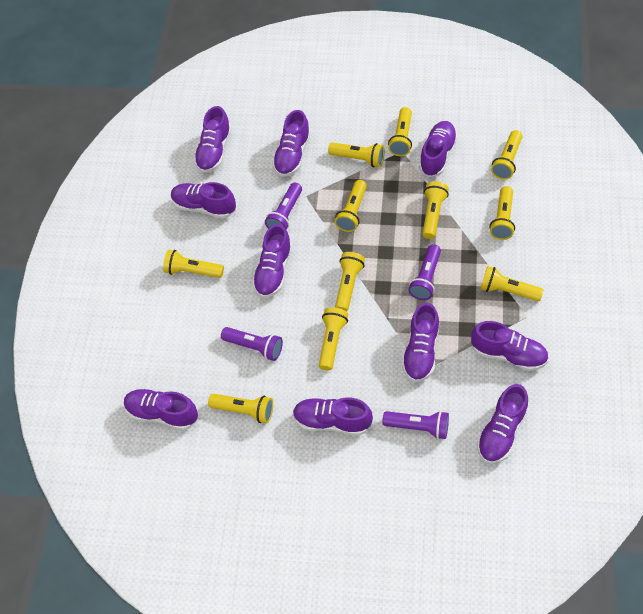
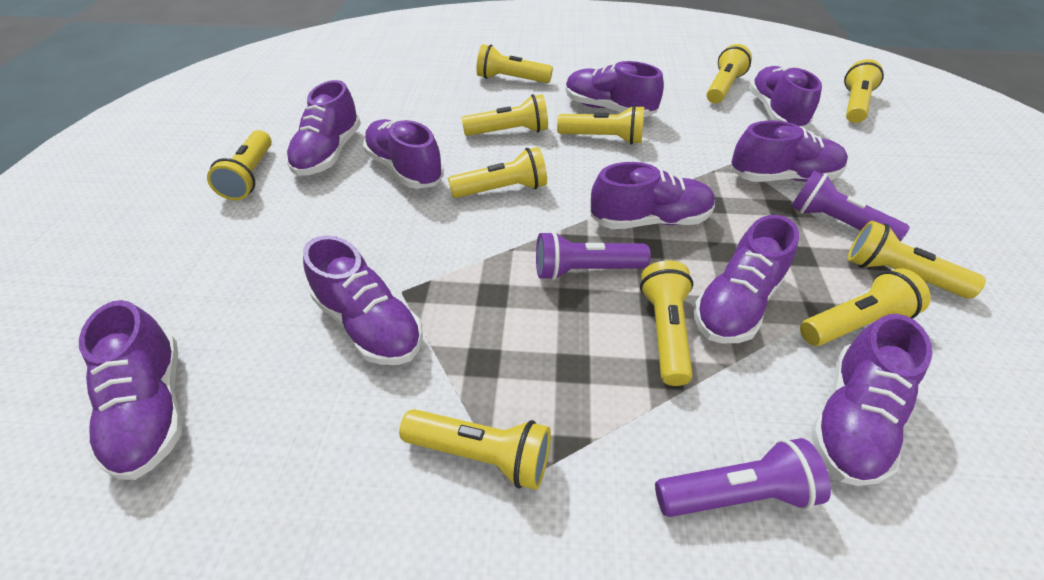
purple flashlight: 4 -> 3

